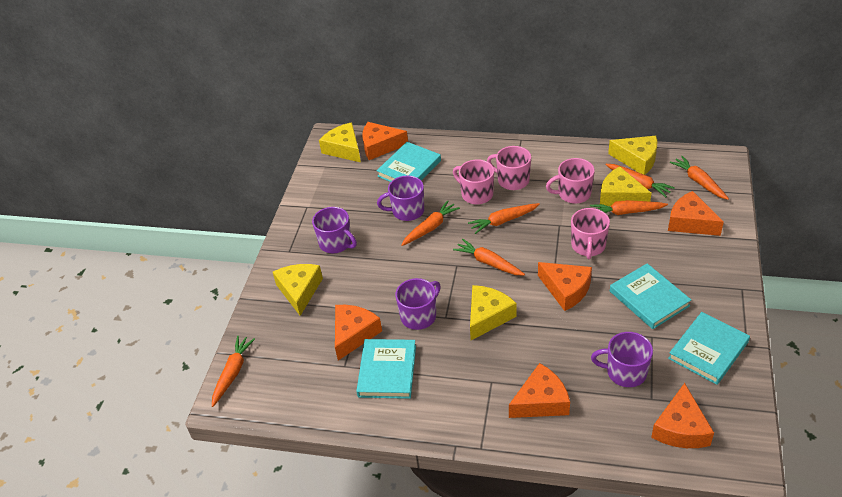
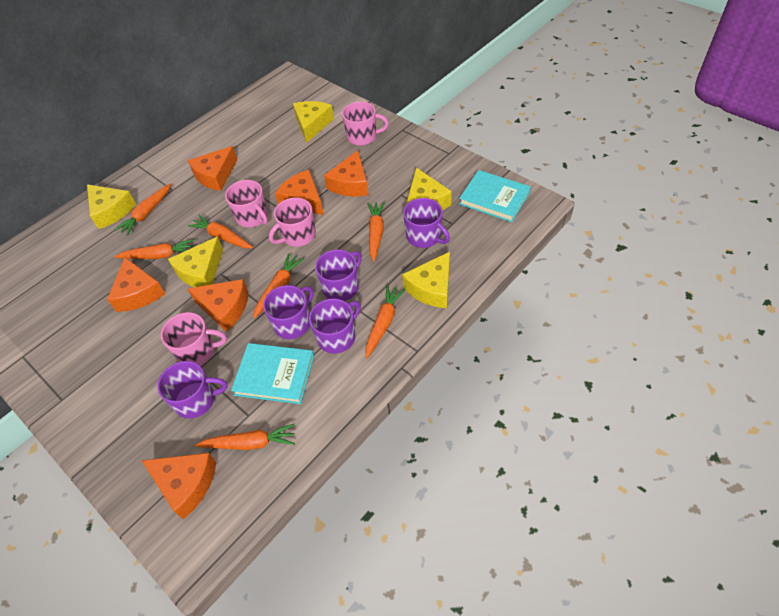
purple mug: 4 -> 5
turquoise book: 4 -> 2

